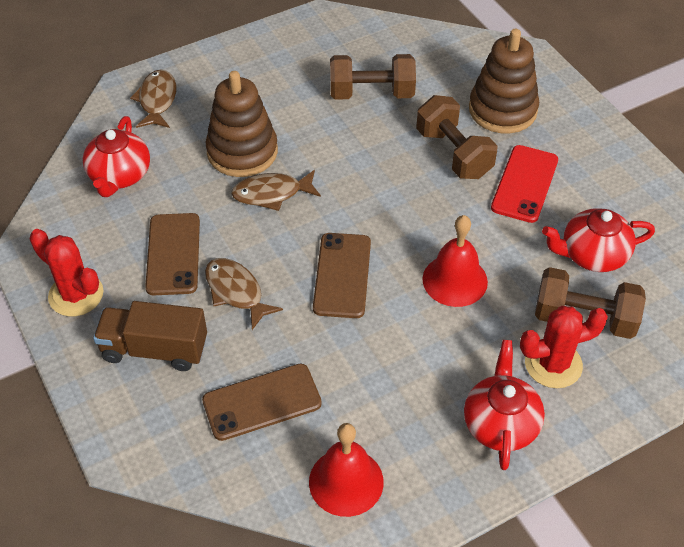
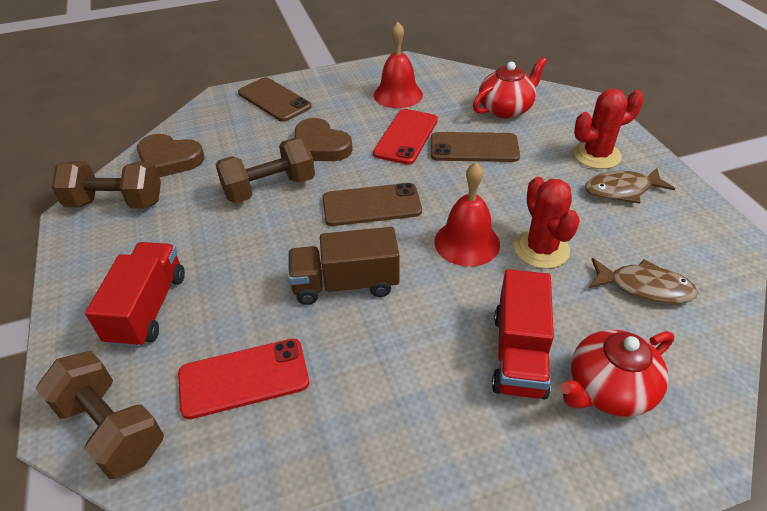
brown fish: 3 -> 2
brown heart: 0 -> 2
brown stacking toy: 2 -> 0
red phone: 1 -> 2
red teapot: 3 -> 2
red truck: 0 -> 2

